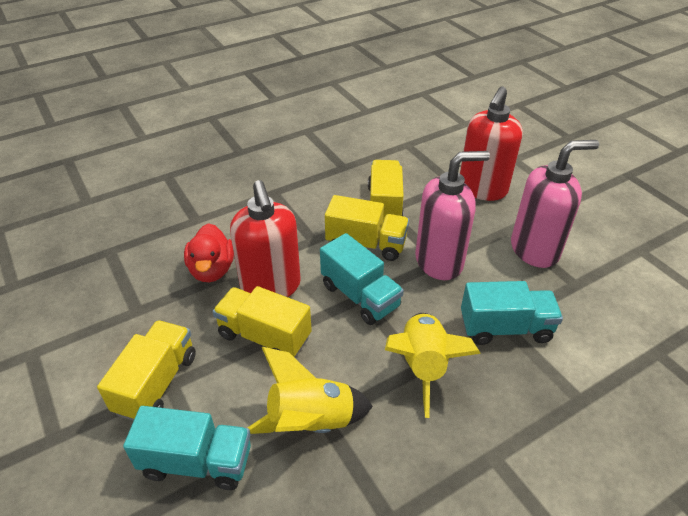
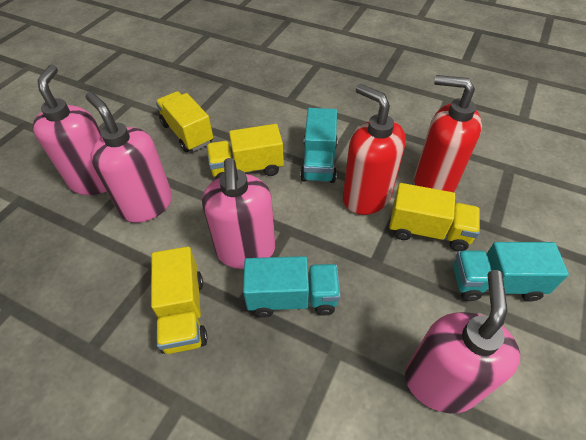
pink soap dispenser: 2 -> 4
red duck: 1 -> 0
yellow rocket: 2 -> 0

